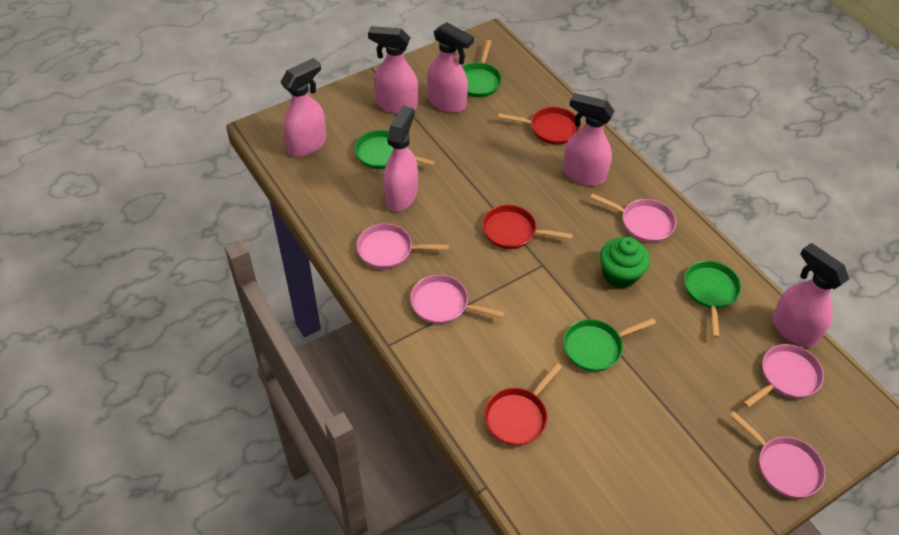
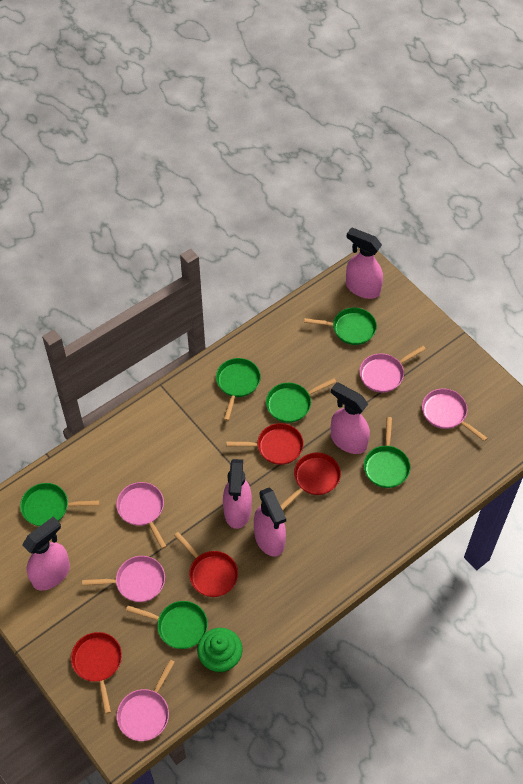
green pan: 4 -> 6
pink spray bottle: 6 -> 5
red pan: 3 -> 4

